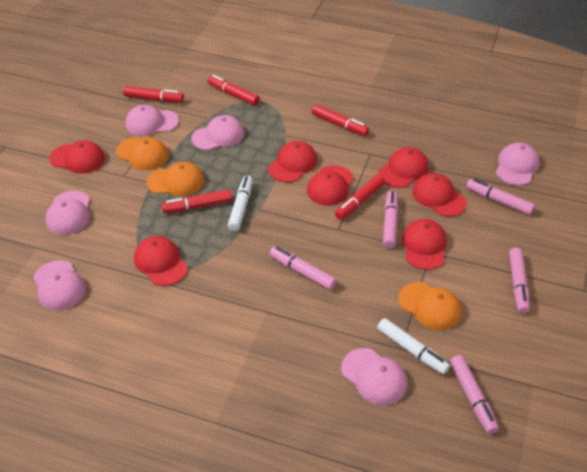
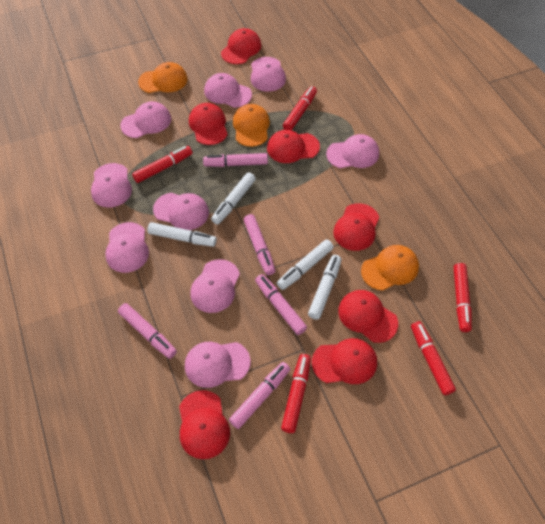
pink cap: 6 -> 9
white marker: 2 -> 4

